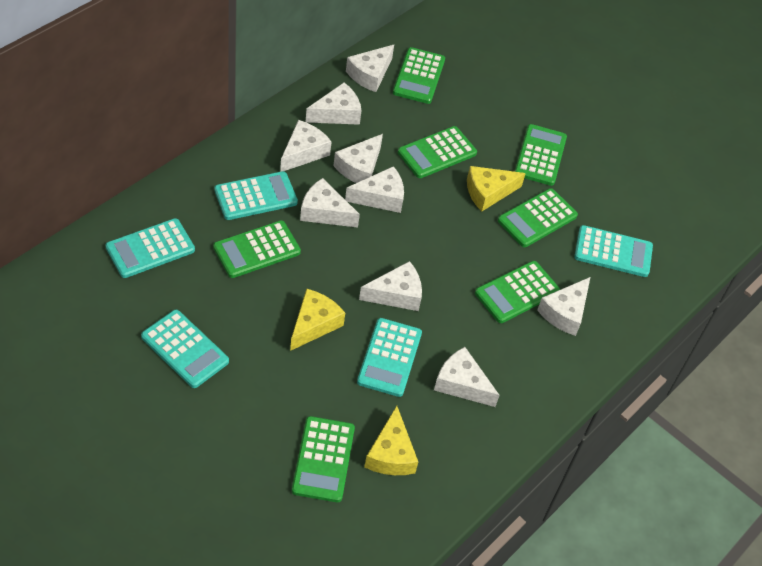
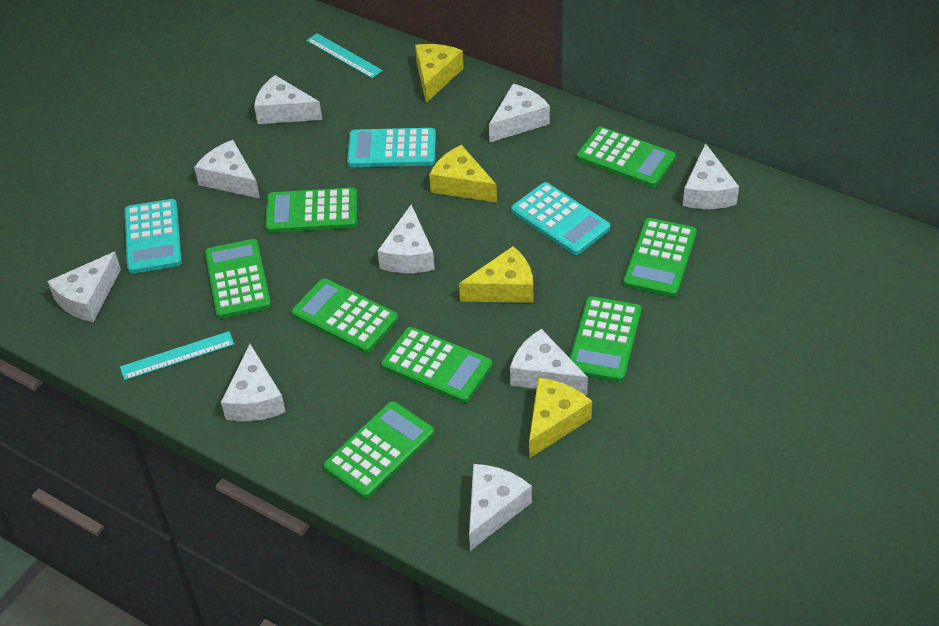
green calculator: 7 -> 8
turquoise calculator: 5 -> 3
turquoise ruler: 0 -> 2
yellow cheese: 3 -> 4

